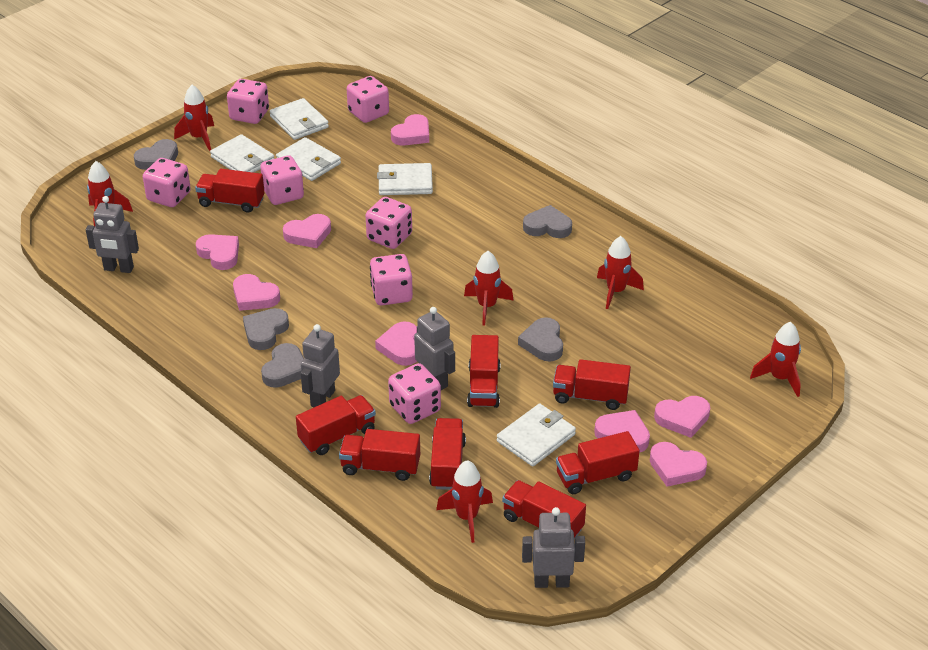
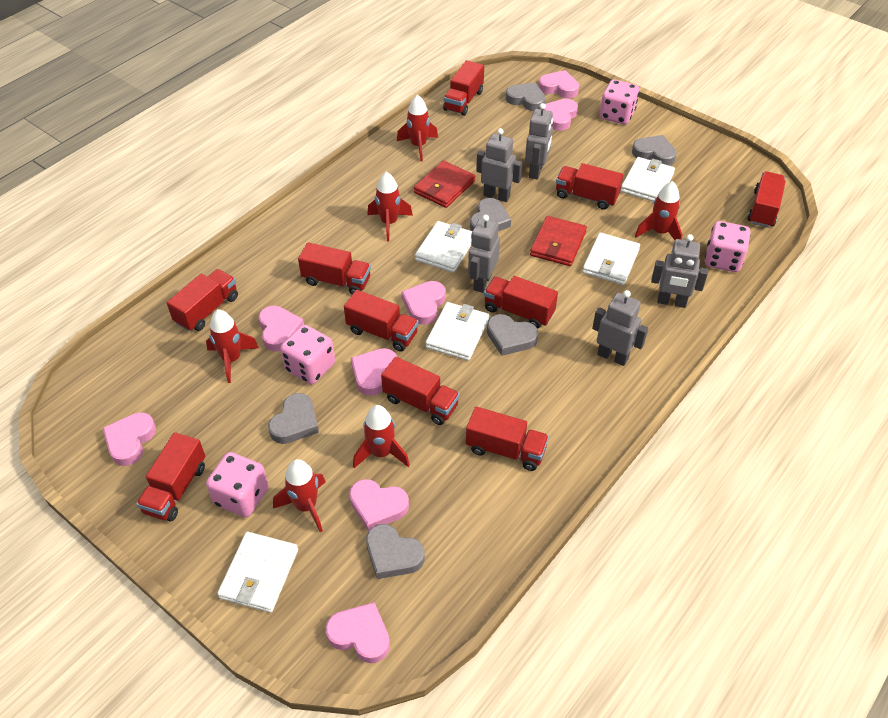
grey heart: 5 -> 6
grey robot: 4 -> 5
pink dice: 7 -> 4
red truck: 8 -> 10
red wallet: 0 -> 2

